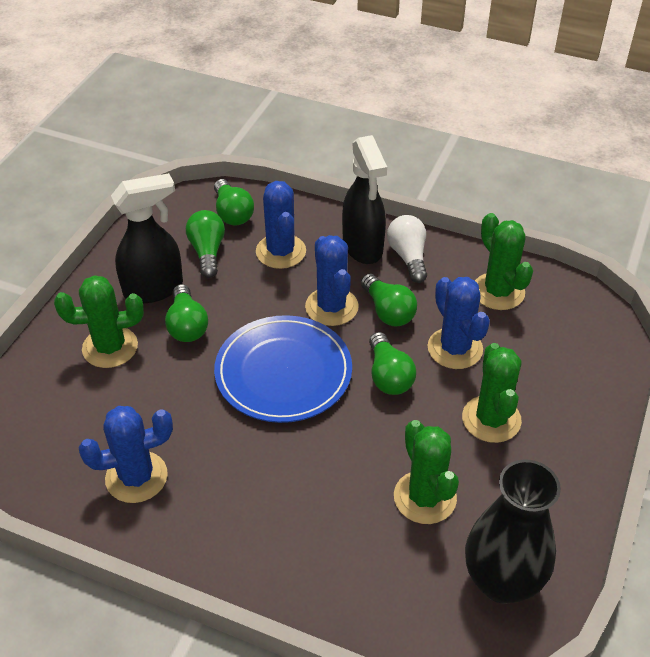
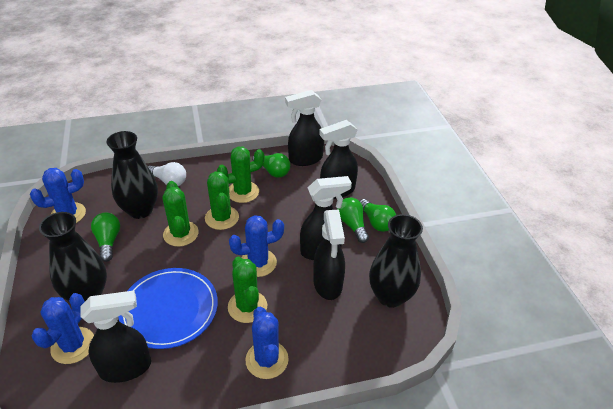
black spray bottle: 2 -> 5
black vase: 1 -> 3
green light bulb: 5 -> 4

